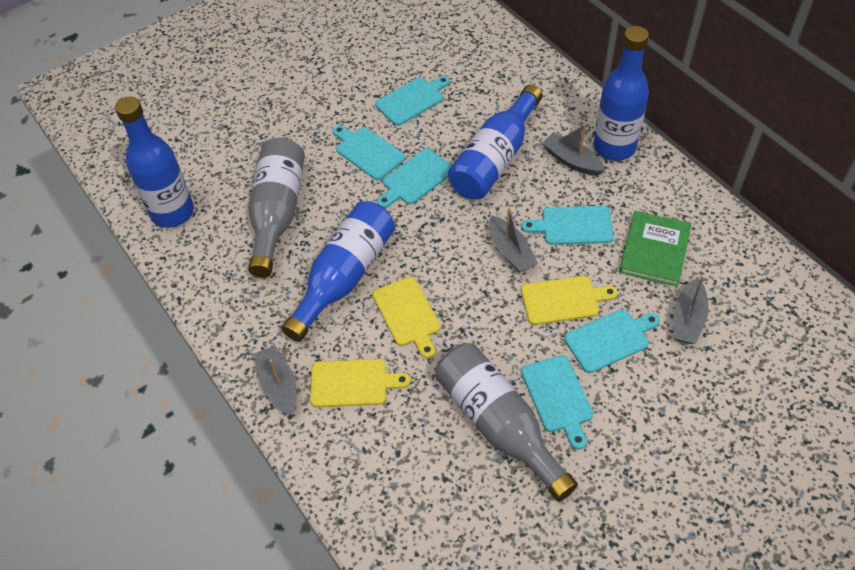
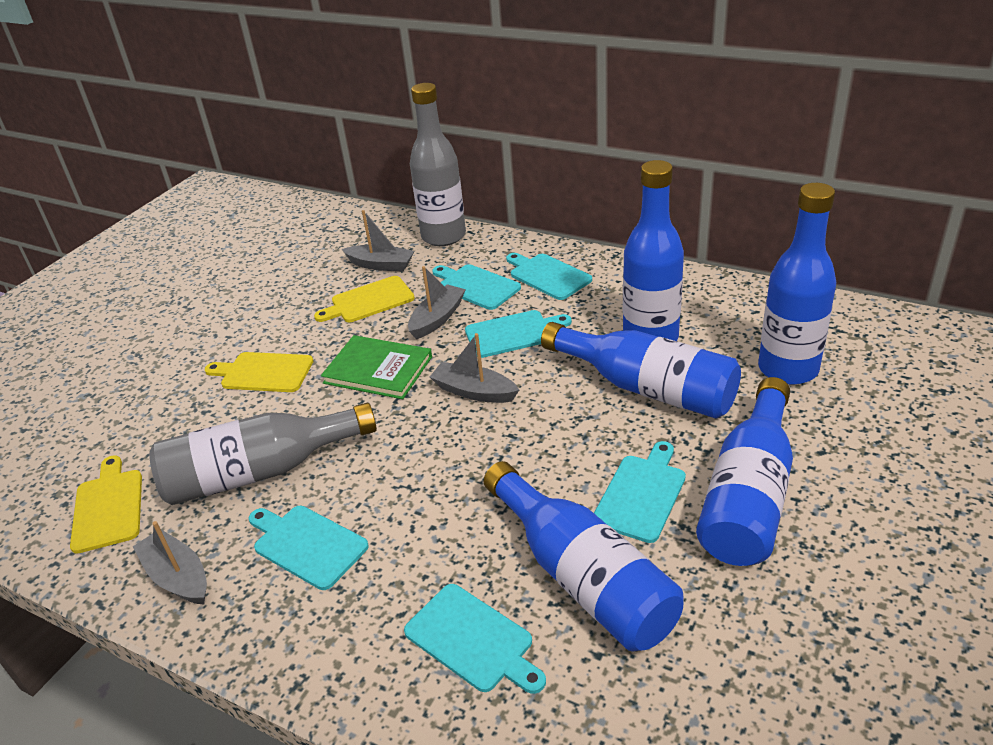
blue bottle: 4 -> 5

